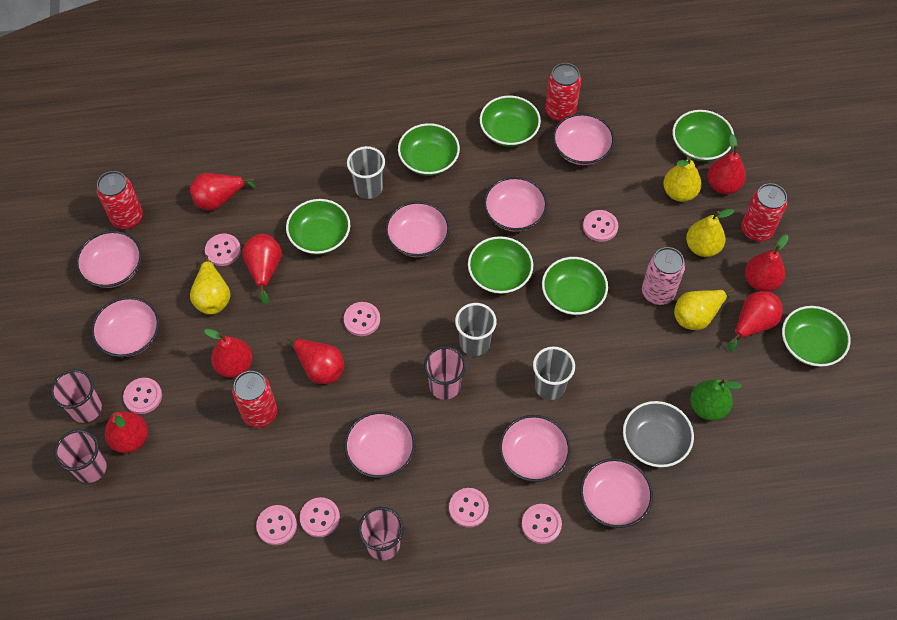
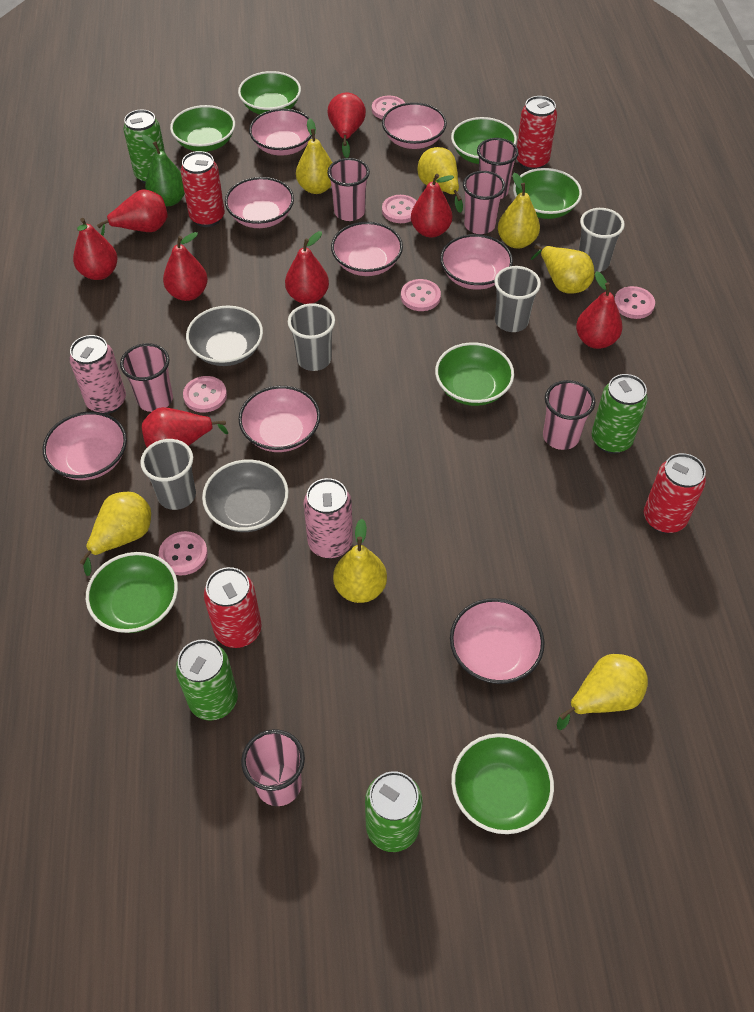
green can: 0 -> 4
grey bowl: 1 -> 2
grey cup: 3 -> 4
pink button: 8 -> 6
pink can: 1 -> 2
pink cup: 4 -> 6
yellow pear: 4 -> 7

